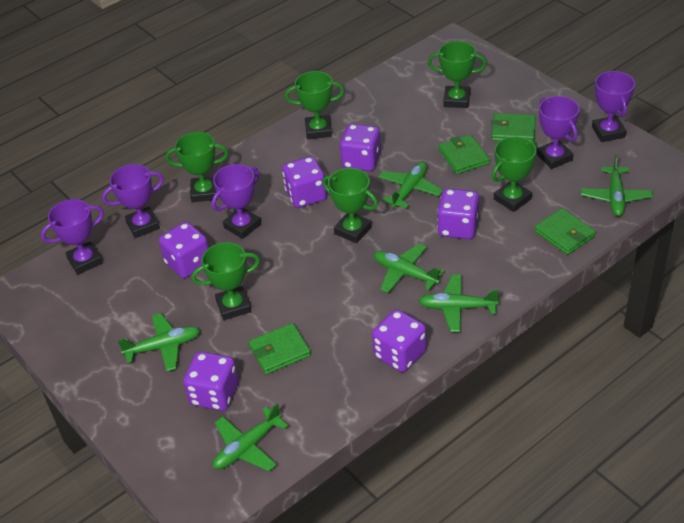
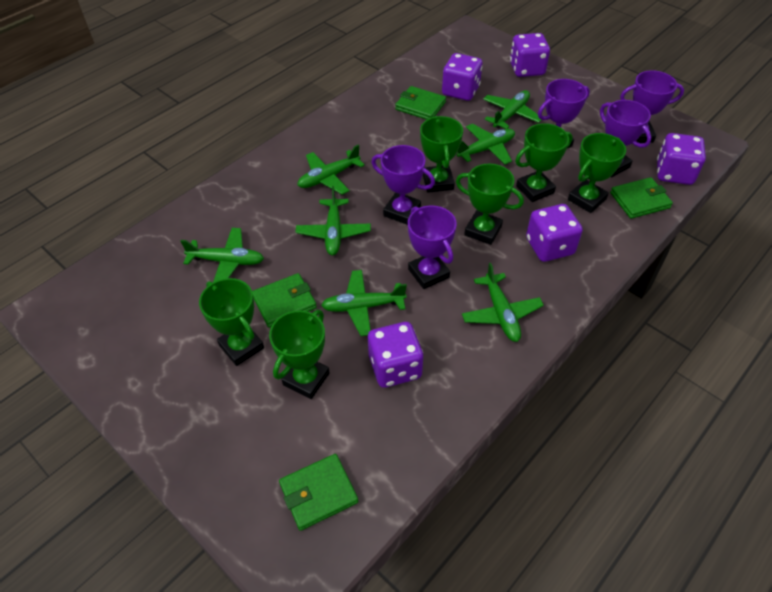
green plane: 6 -> 7
purple dice: 6 -> 5

